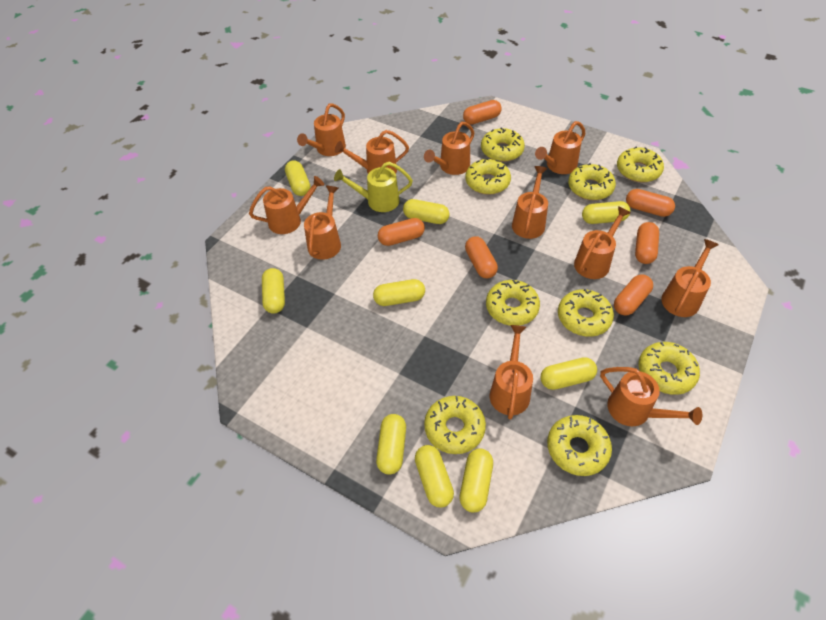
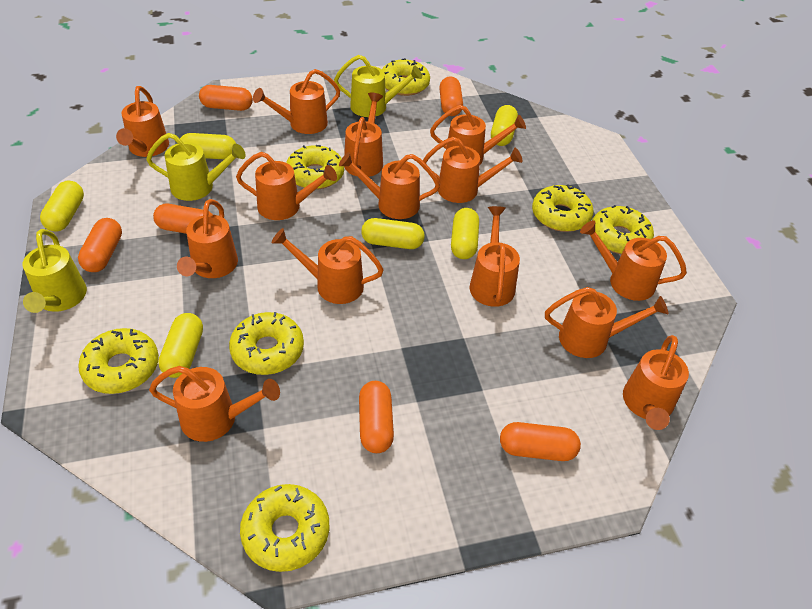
orange watering can: 11 -> 14
yellow capsule: 9 -> 6
yellow donut: 9 -> 7
yellow watering can: 1 -> 3

